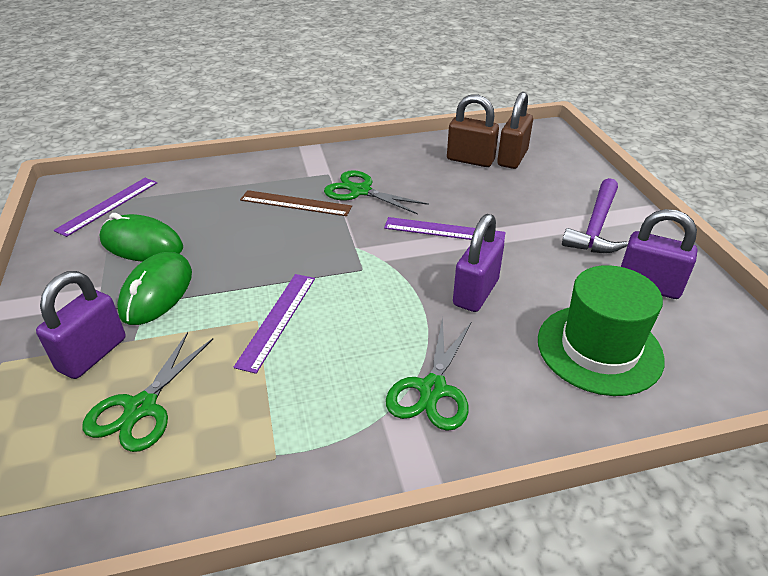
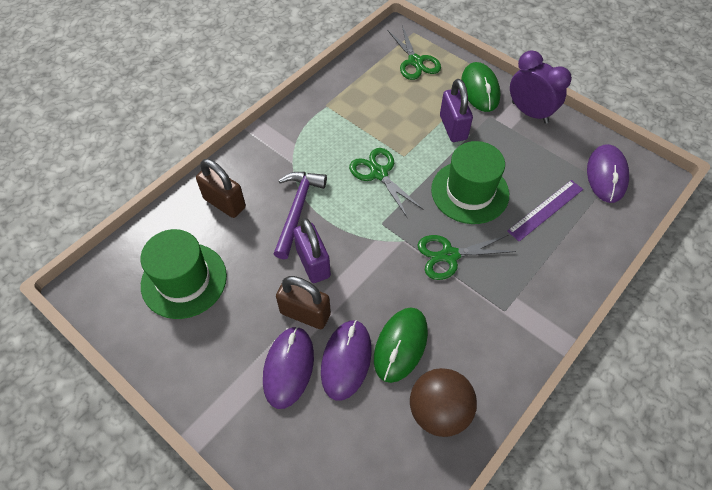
brown ball: 0 -> 1
brown ruler: 1 -> 0
green hat: 1 -> 2
purple clock: 0 -> 1
purple mouse: 0 -> 3
purple padlock: 3 -> 2
purple ruler: 3 -> 1

